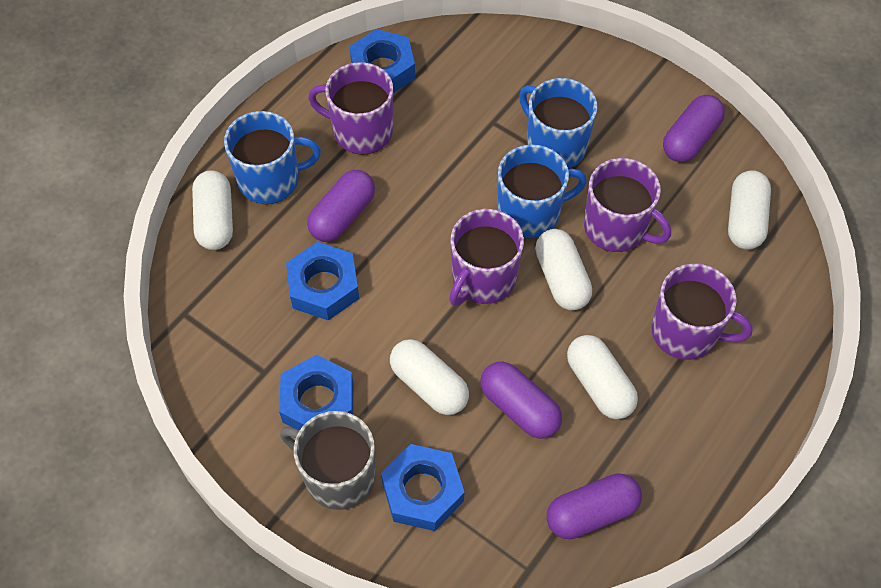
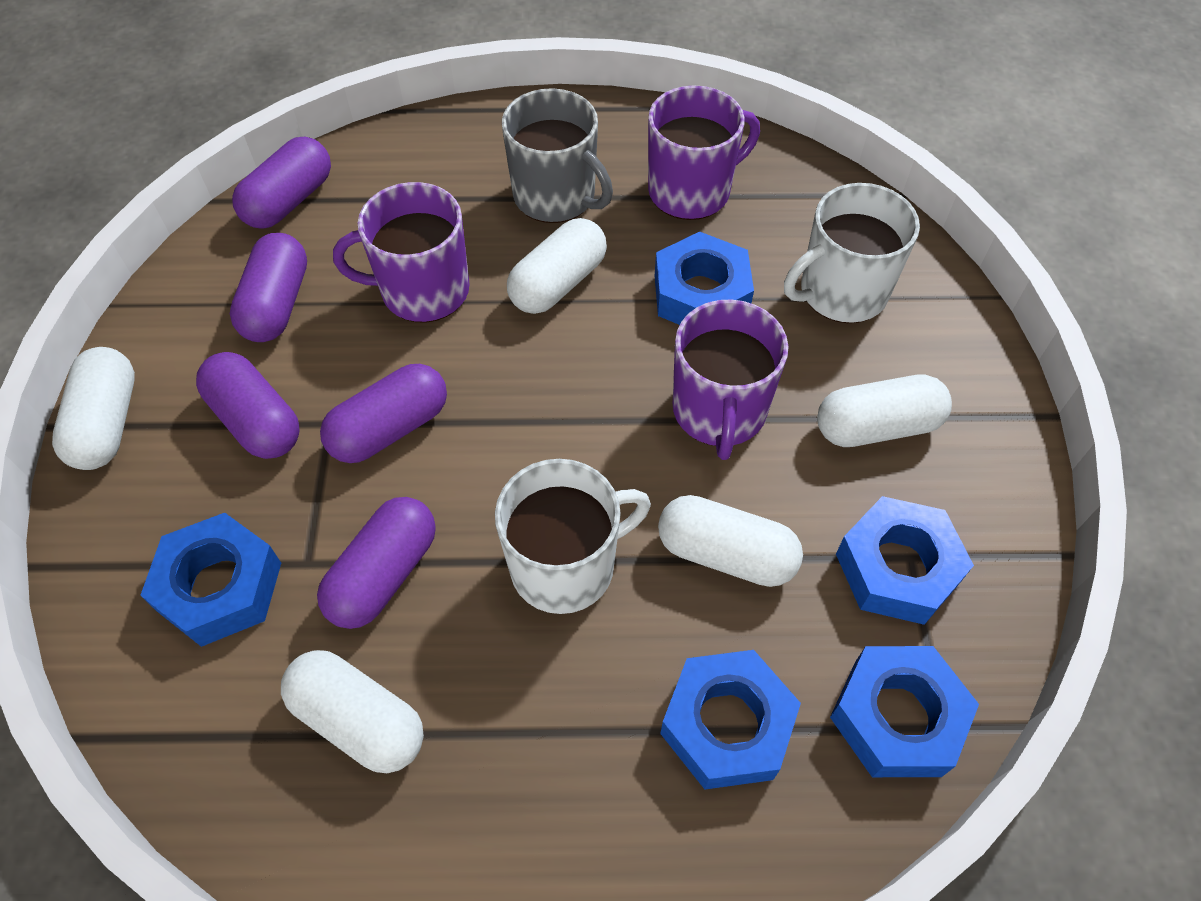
blue mug: 3 -> 0
blue nut: 4 -> 5
purple capsule: 4 -> 5
purple mug: 4 -> 3
white mug: 0 -> 2

